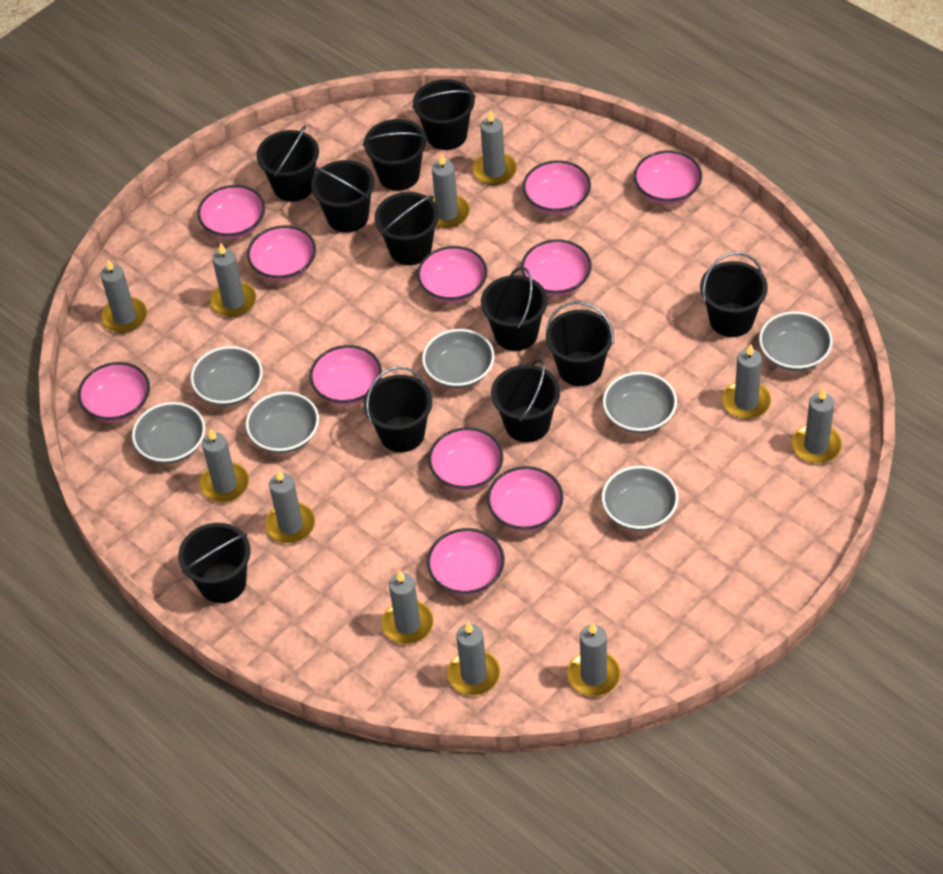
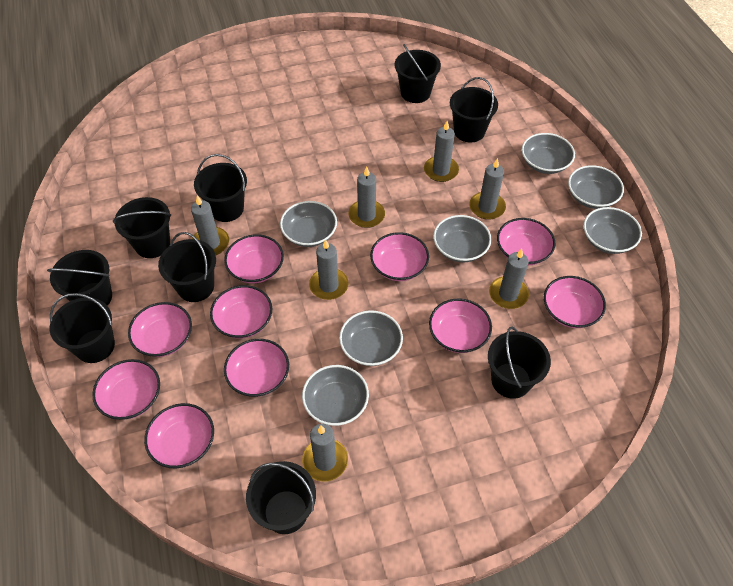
black bucket: 11 -> 9
grey candle: 11 -> 7
pink bowl: 11 -> 10

